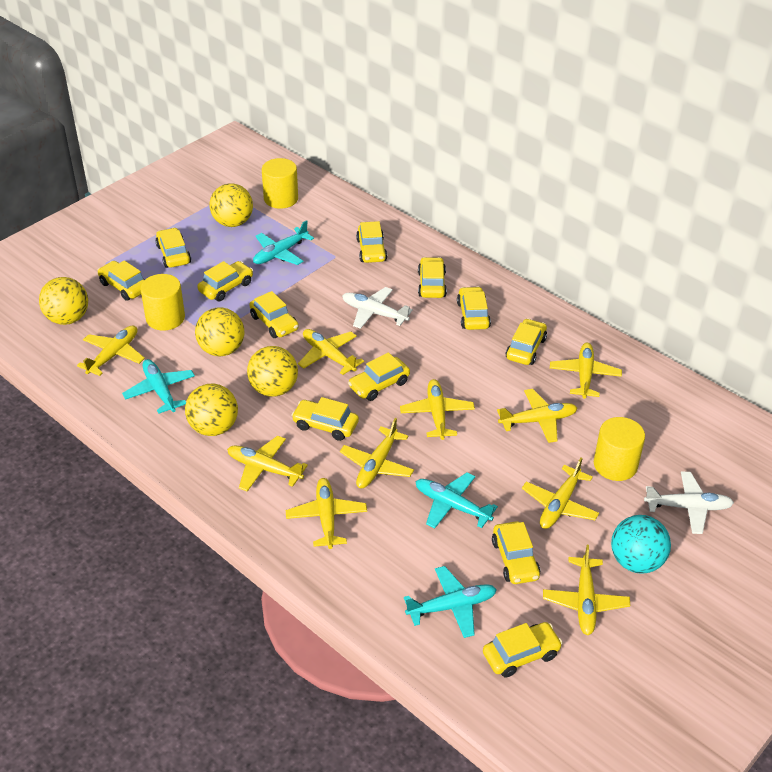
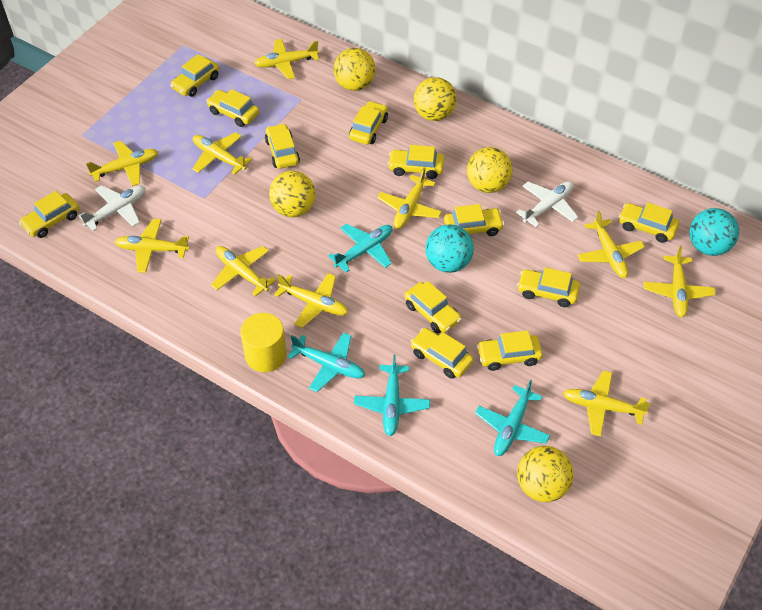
turquoise ball: 1 -> 2
yellow cylinder: 3 -> 1

